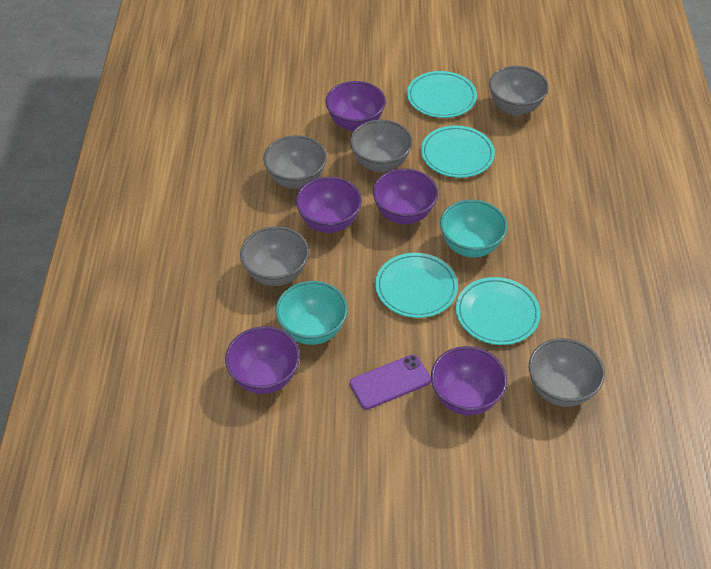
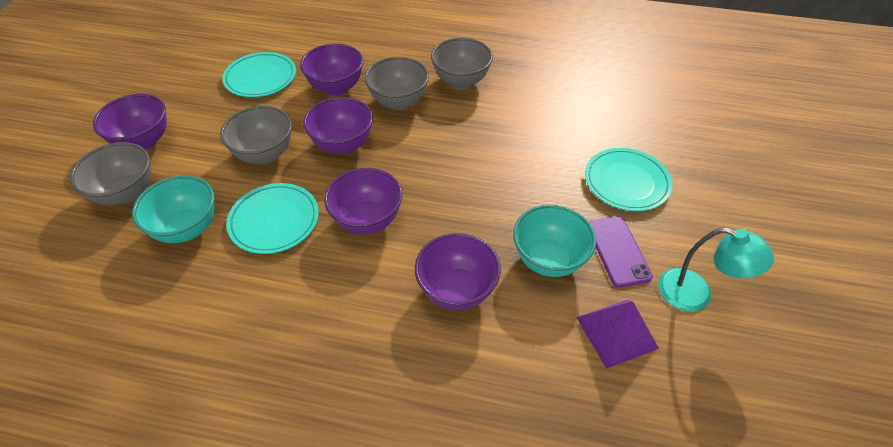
grey bowl: 5 -> 4
purple pyramid: 0 -> 1
turquoise lamp: 0 -> 1
turquoise plate: 4 -> 3

